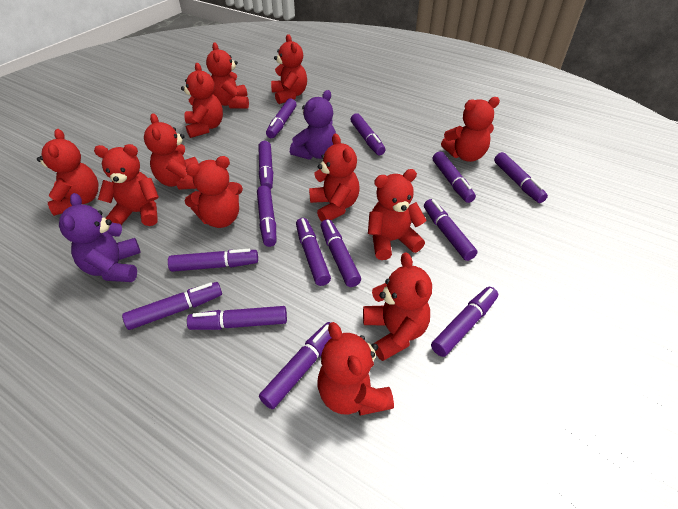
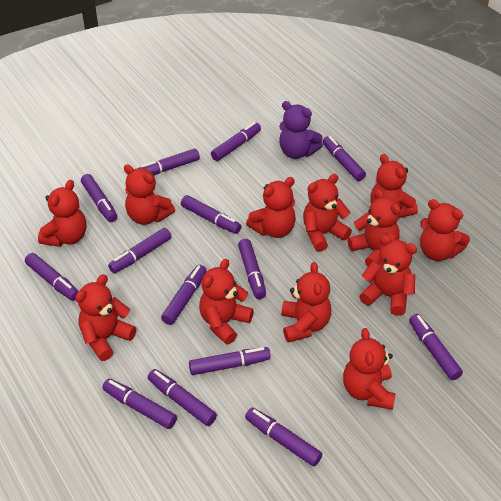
purple teddy bear: 2 -> 1

